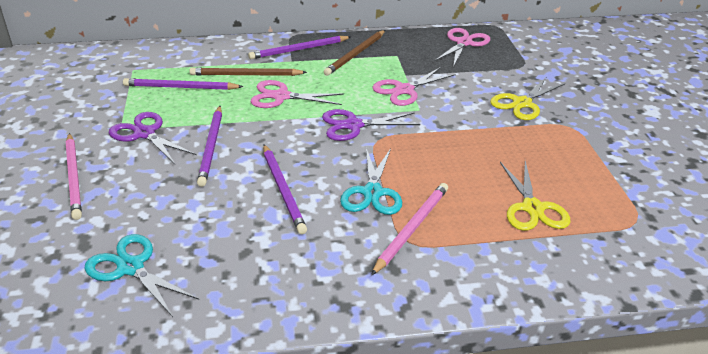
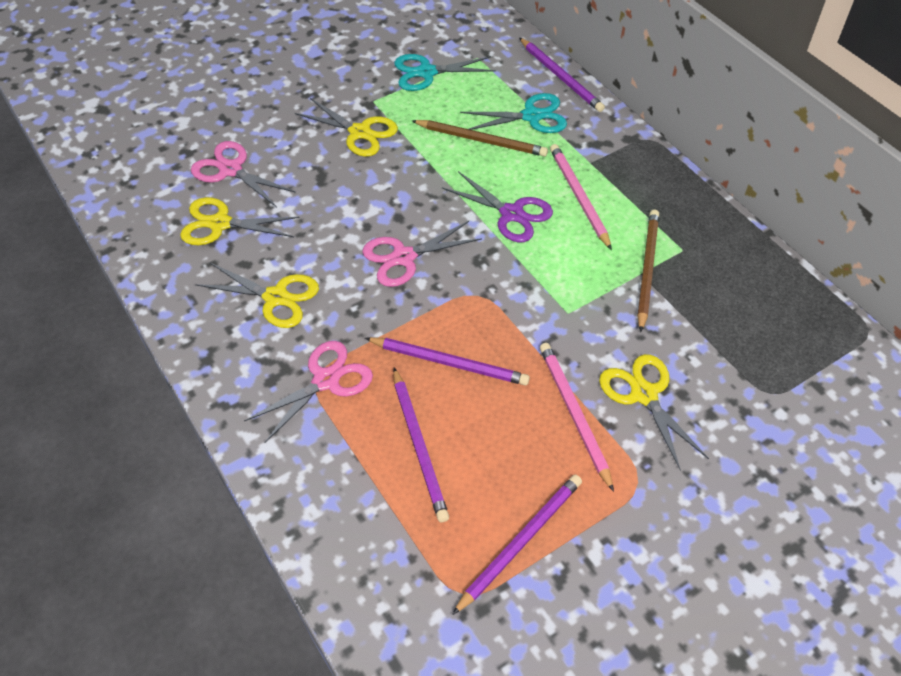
purple scissors: 2 -> 1
yellow scissors: 2 -> 4

